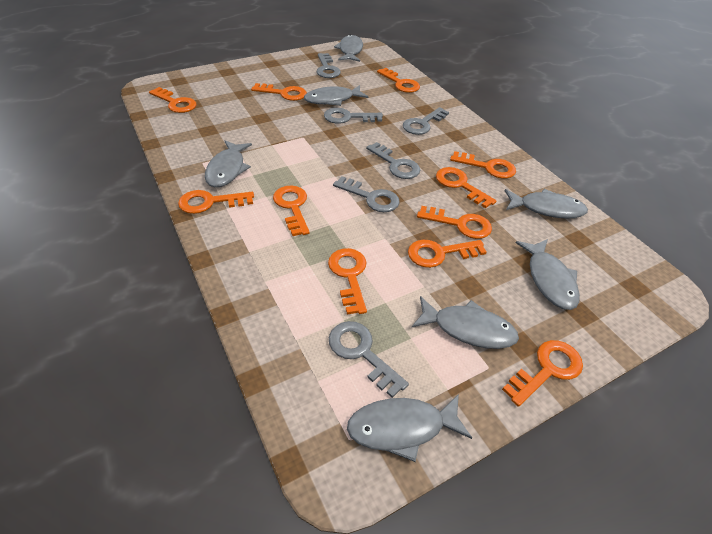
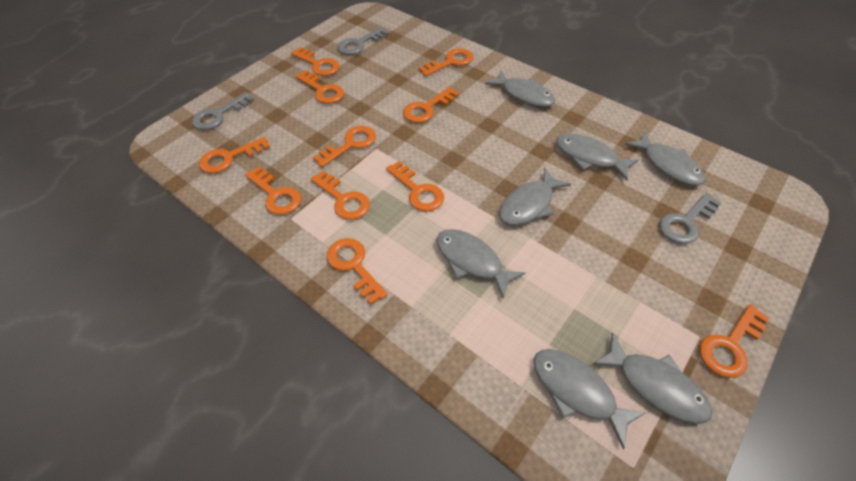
grey key: 6 -> 3

